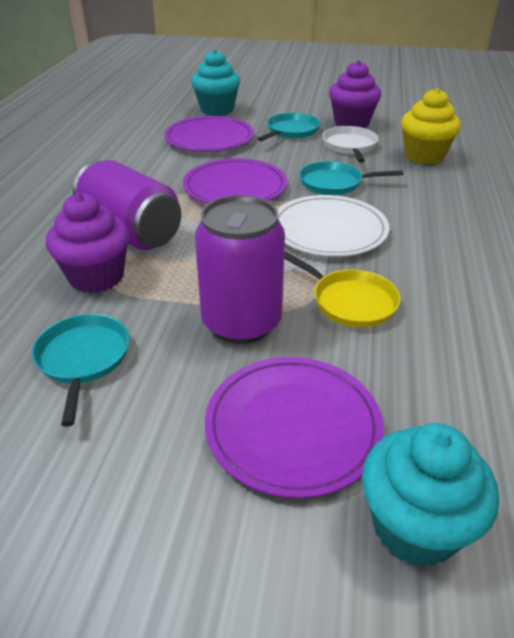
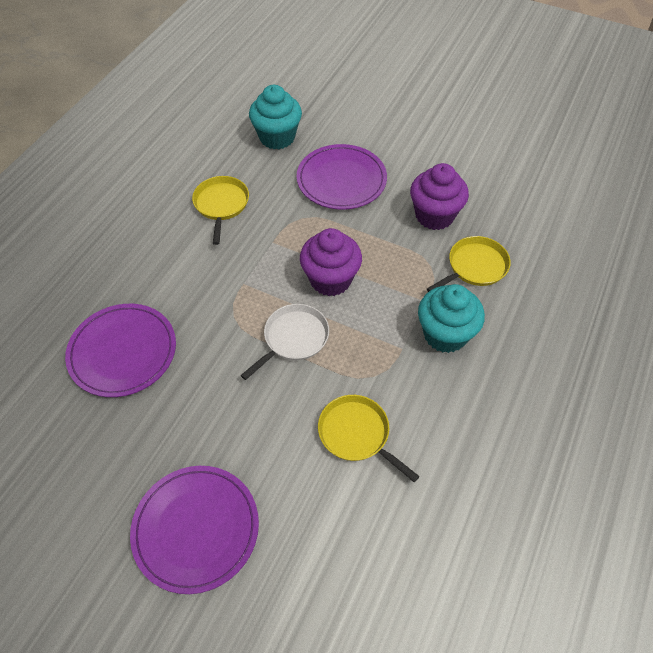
purple can: 2 -> 0
turquoise pan: 3 -> 0
white plate: 1 -> 0
yellow cupcake: 1 -> 0
yellow pan: 1 -> 3

